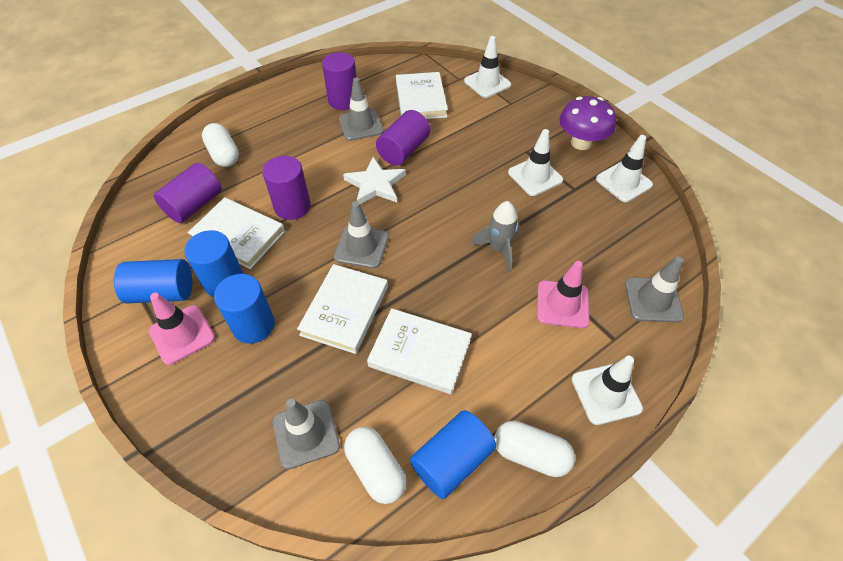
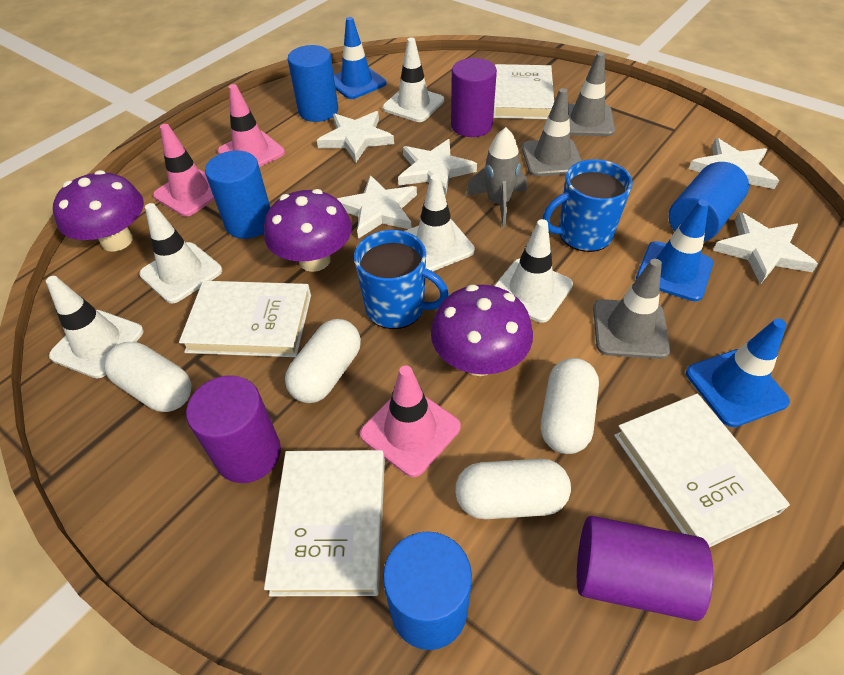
blue mug: 0 -> 2
blue traffic cone: 0 -> 3
grey traffic cone: 4 -> 3
pink traffic cone: 2 -> 3
purple cylinder: 4 -> 3
purple mushroom: 1 -> 3
white capsule: 3 -> 4
white star: 1 -> 5
white traffic cone: 4 -> 5

